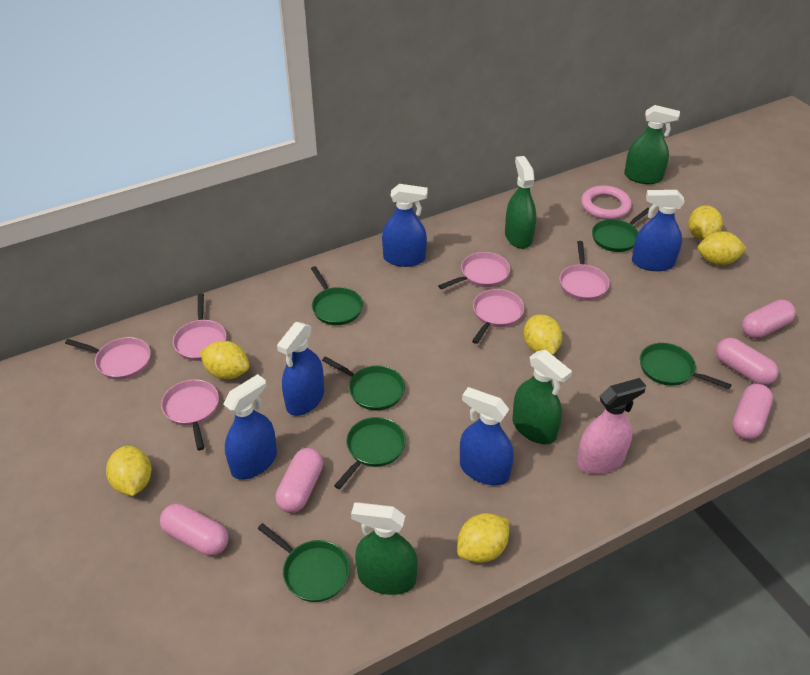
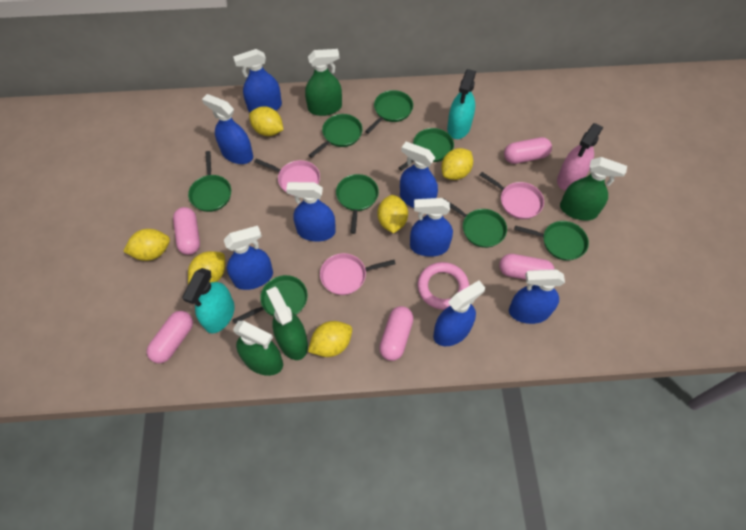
blue spray bottle: 5 -> 8
green pan: 6 -> 8
pink pan: 6 -> 3
turquoise spray bottle: 0 -> 2

